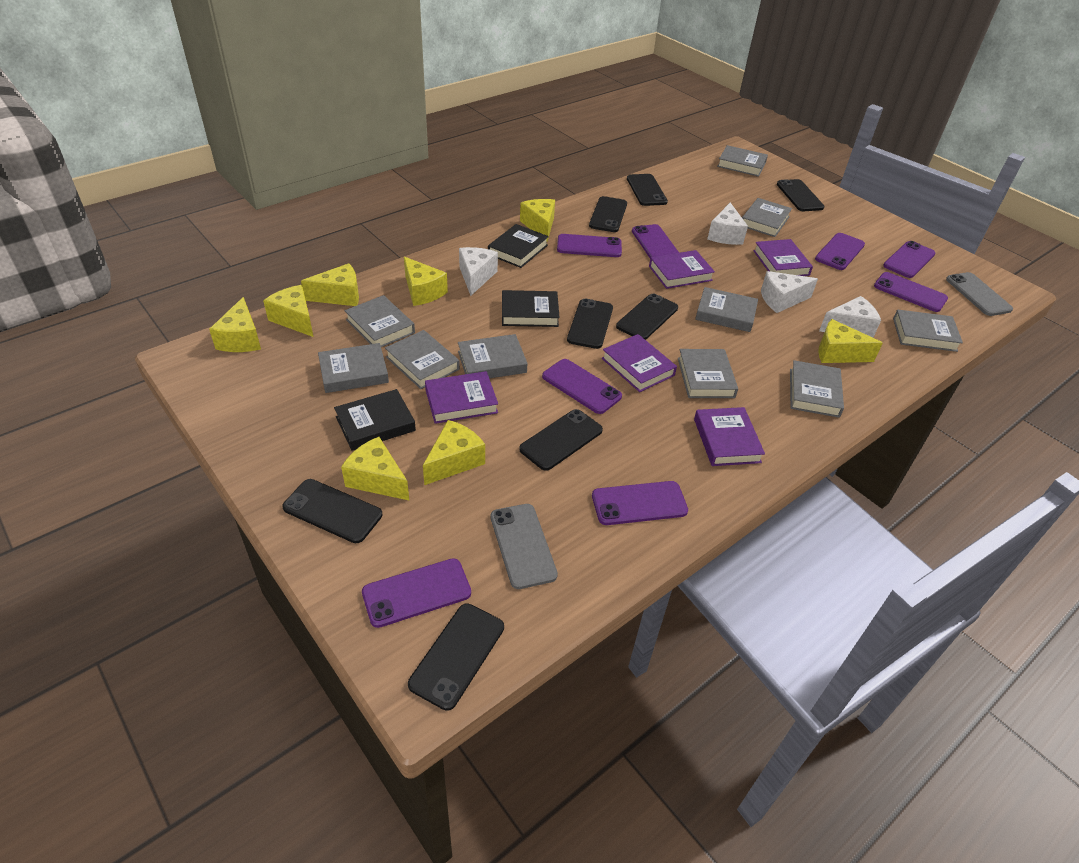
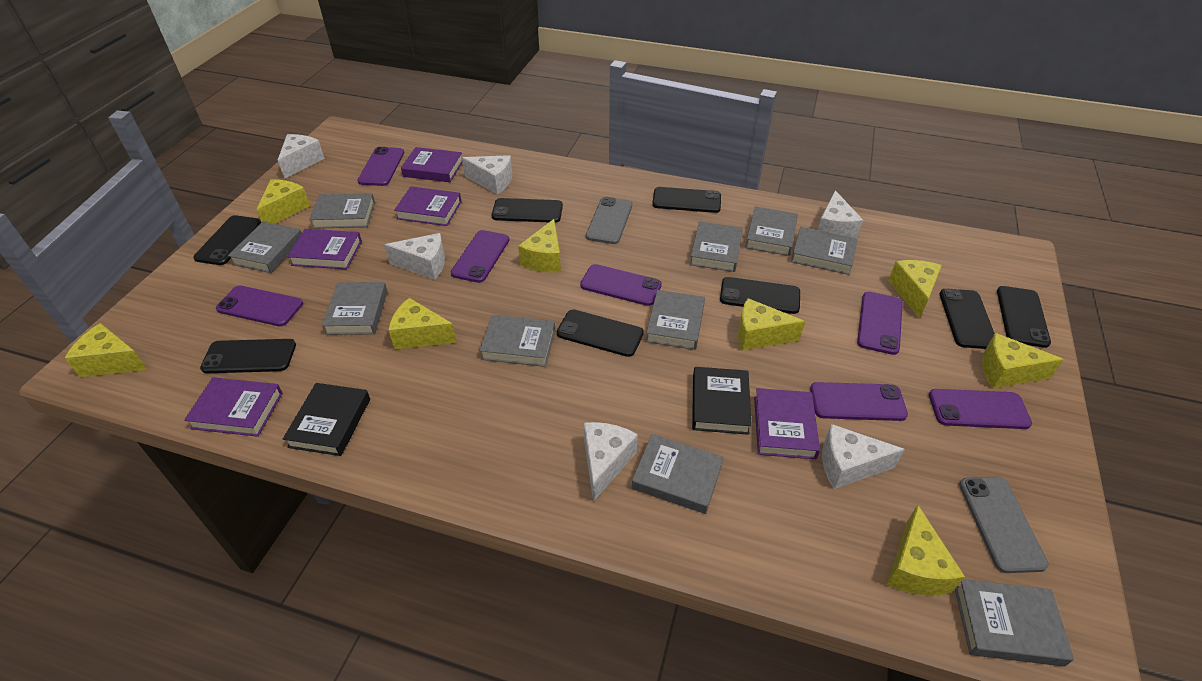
black book: 3 -> 2
purple phone: 8 -> 7
white cheese: 4 -> 6

